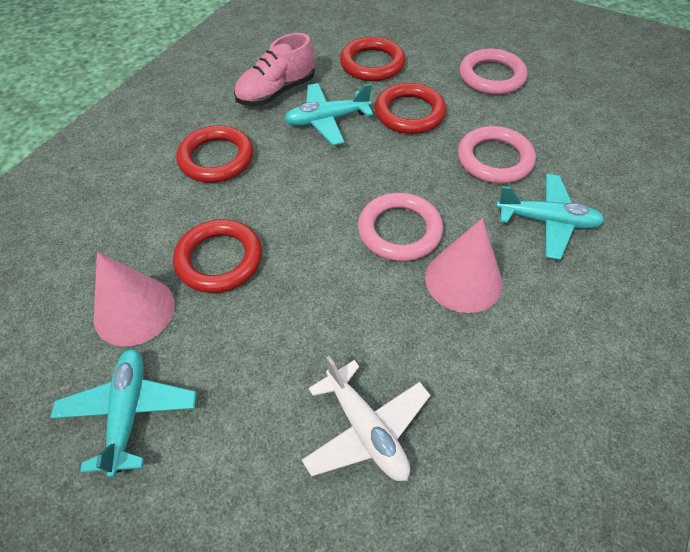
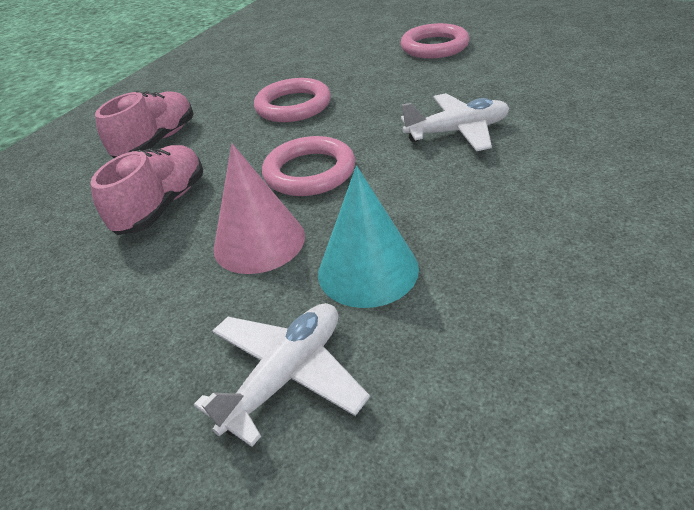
pink cone: 2 -> 1
pink shoe: 1 -> 2
red ring: 4 -> 0
turquoise cone: 0 -> 1
turquoise plane: 3 -> 0
white plane: 1 -> 2

